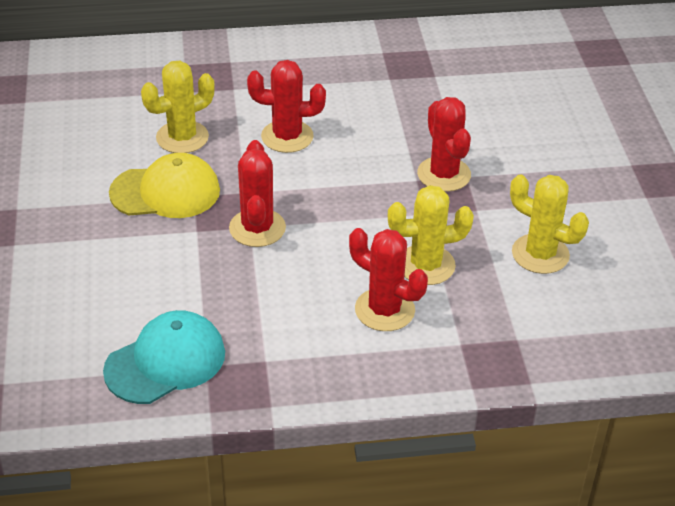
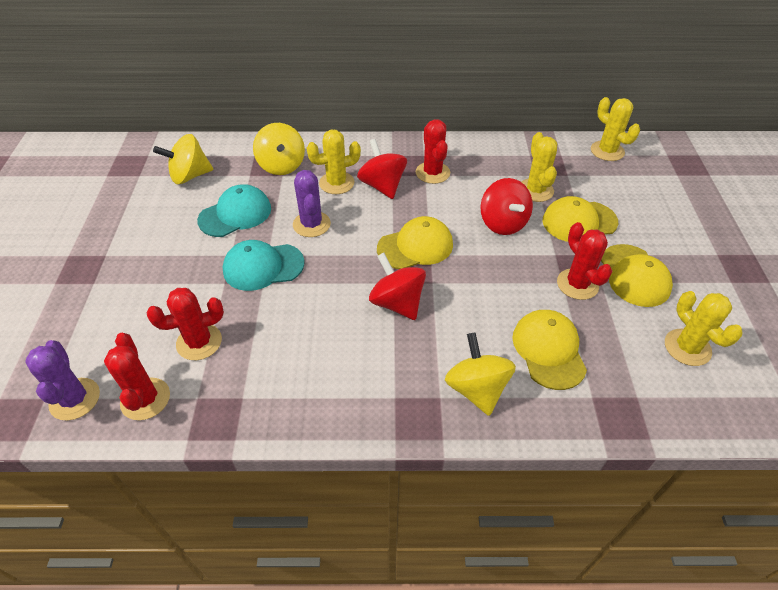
purple cactus: 0 -> 2
red spinning top: 0 -> 3
turquoise cap: 1 -> 2
yellow cactus: 3 -> 4
yellow cap: 1 -> 4
yellow spinning top: 0 -> 3

